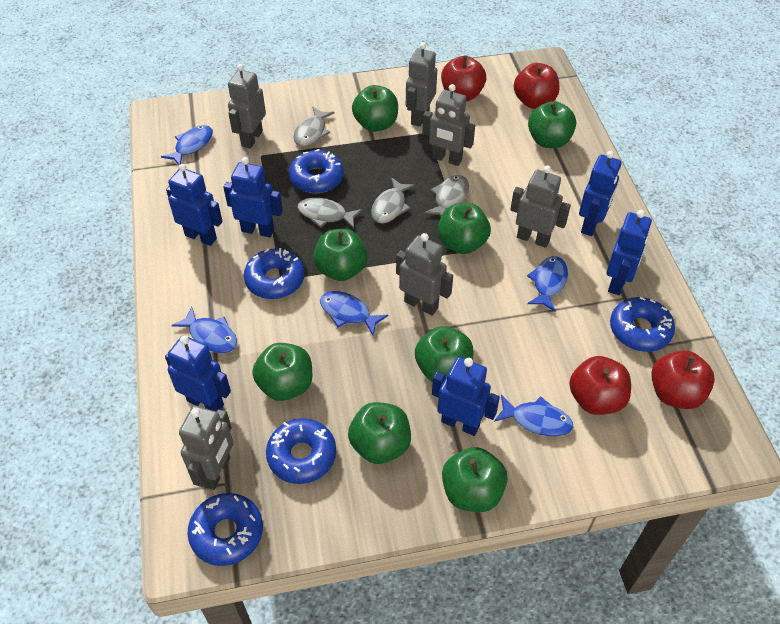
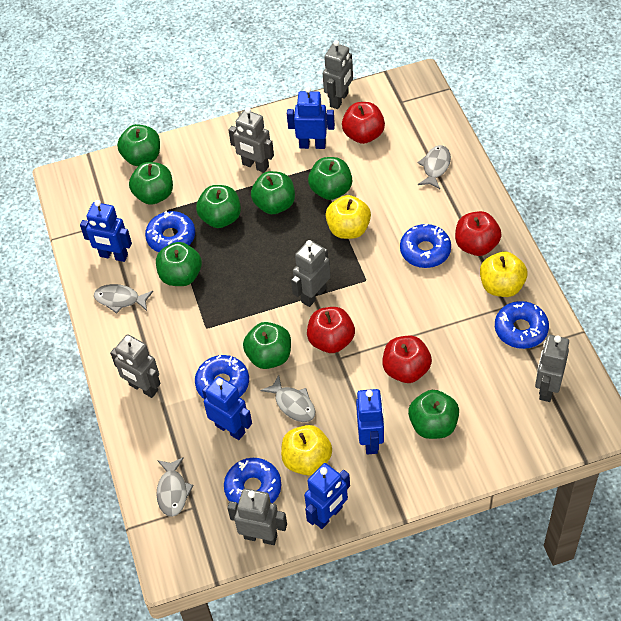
blue fish: 5 -> 0
blue robot: 6 -> 5
yellow apple: 0 -> 3

